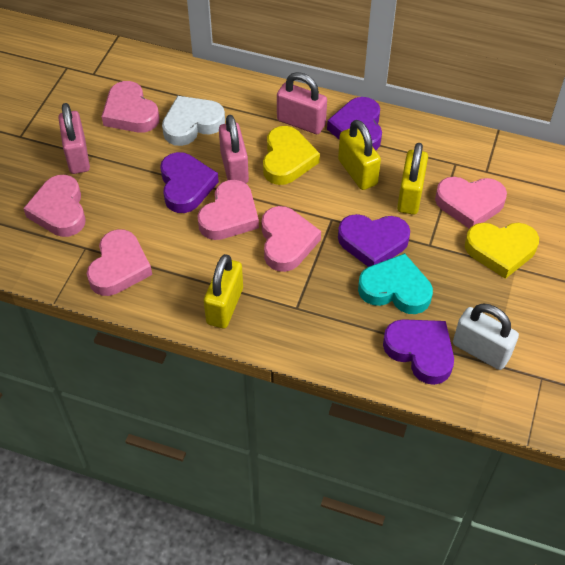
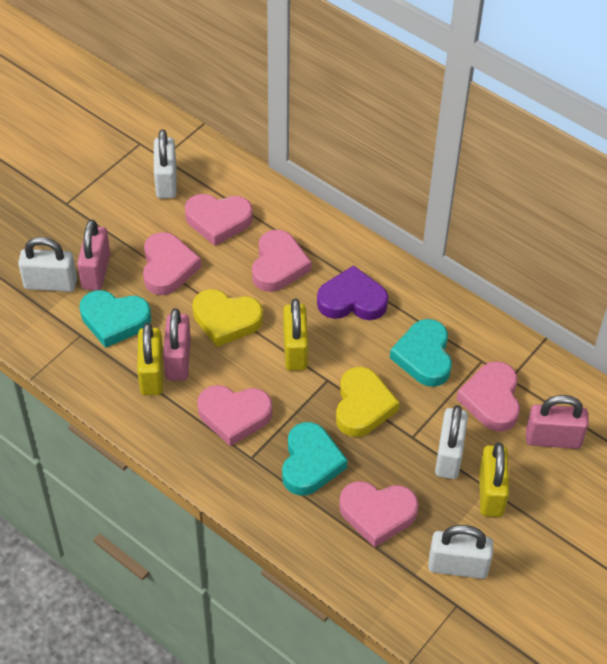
purple heart: 4 -> 1
turquoise heart: 1 -> 3
white heart: 1 -> 0
white padlock: 1 -> 4

